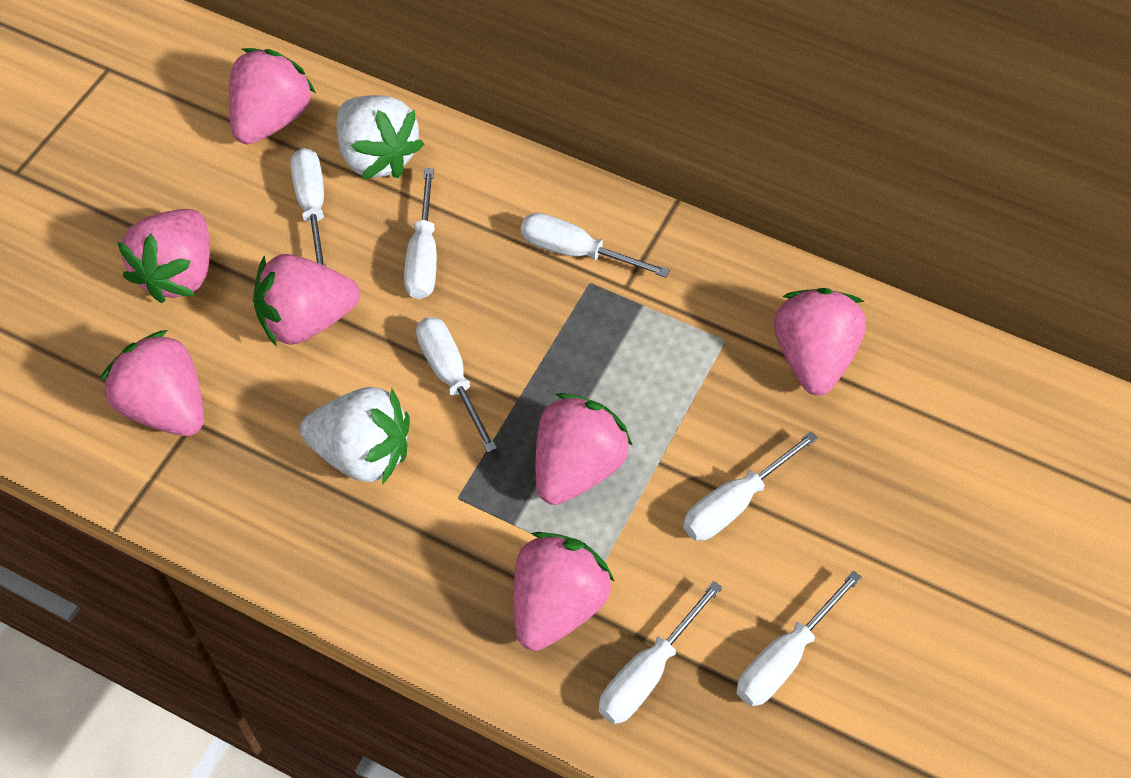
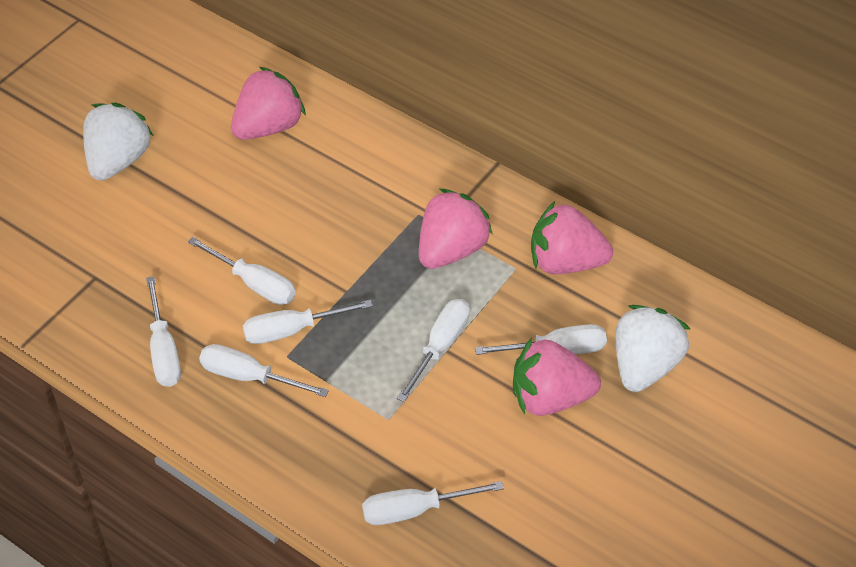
pink strawberry: 7 -> 4

